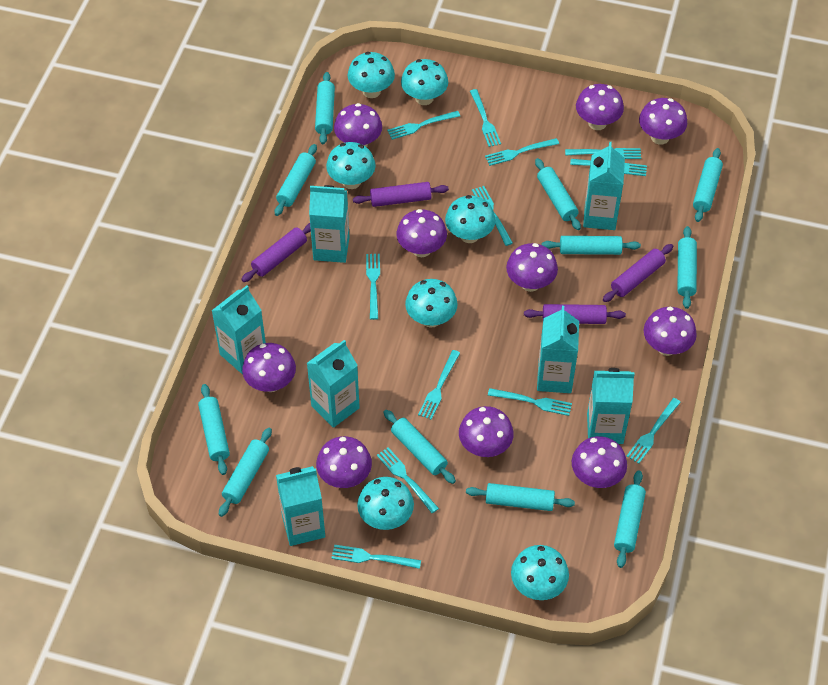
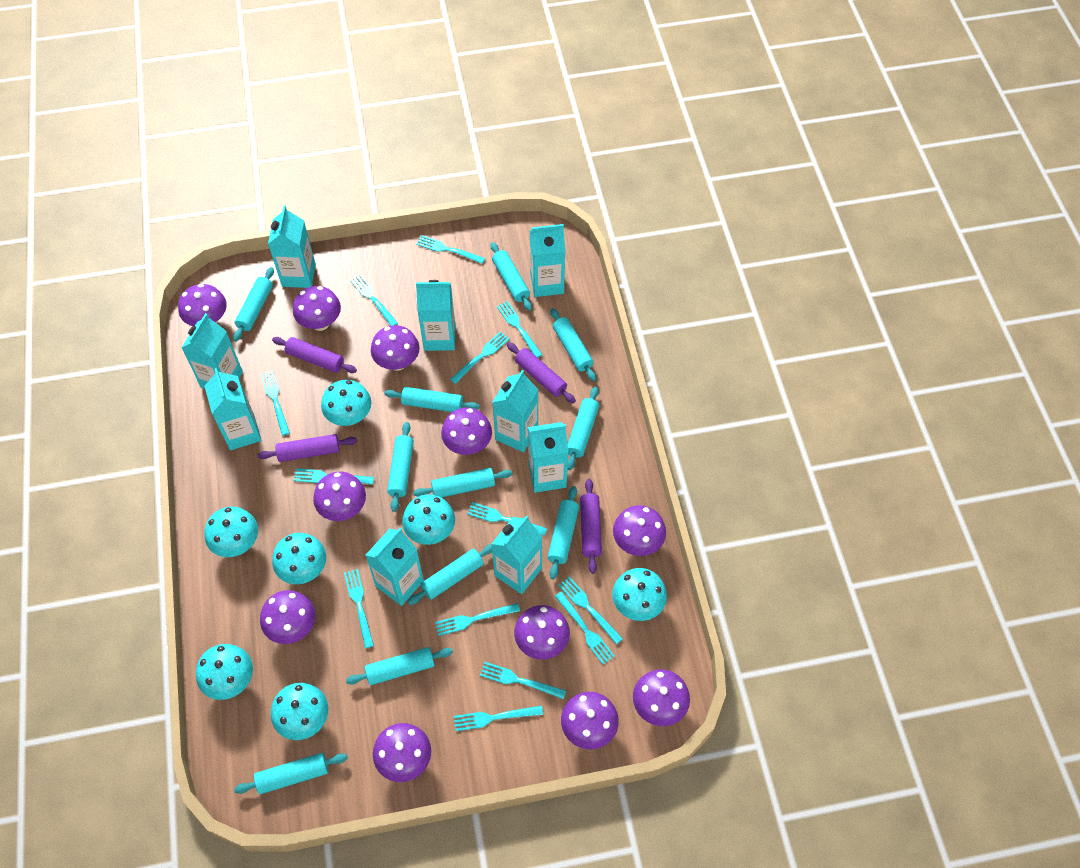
purple mushroom: 10 -> 11
turquoise carton: 7 -> 9
turquoise fork: 12 -> 13

